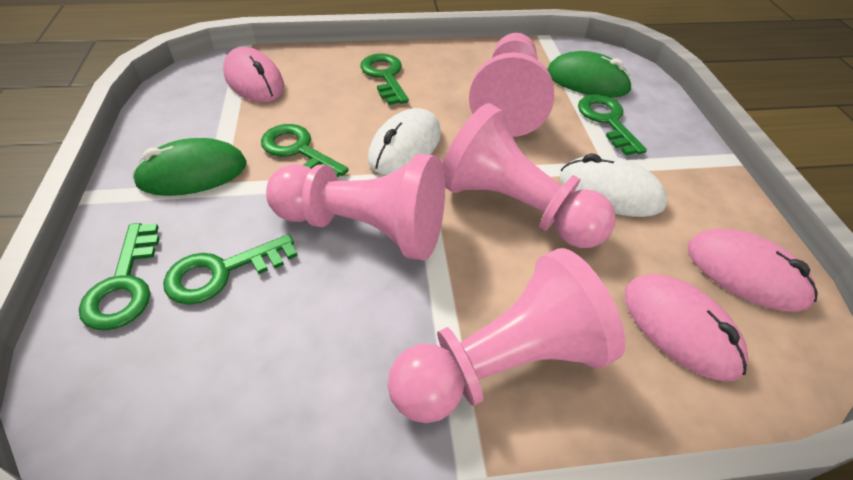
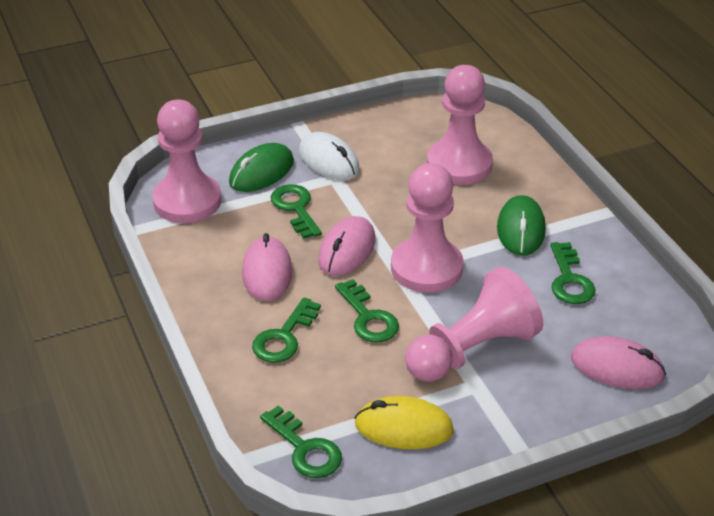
white mouse: 2 -> 1
yellow mouse: 0 -> 1

